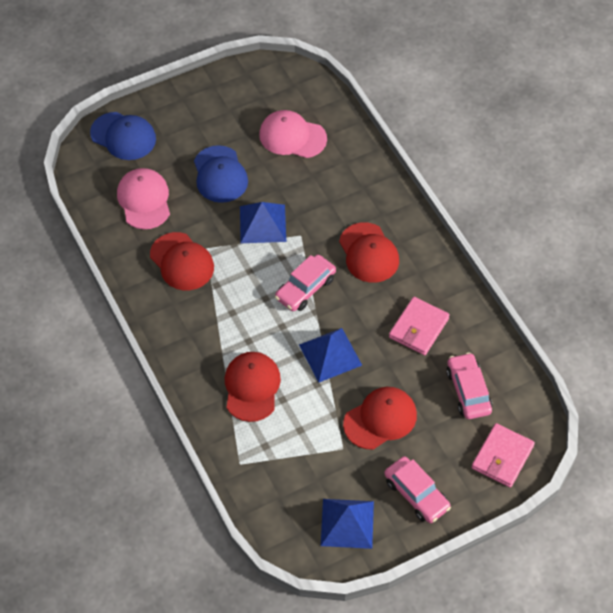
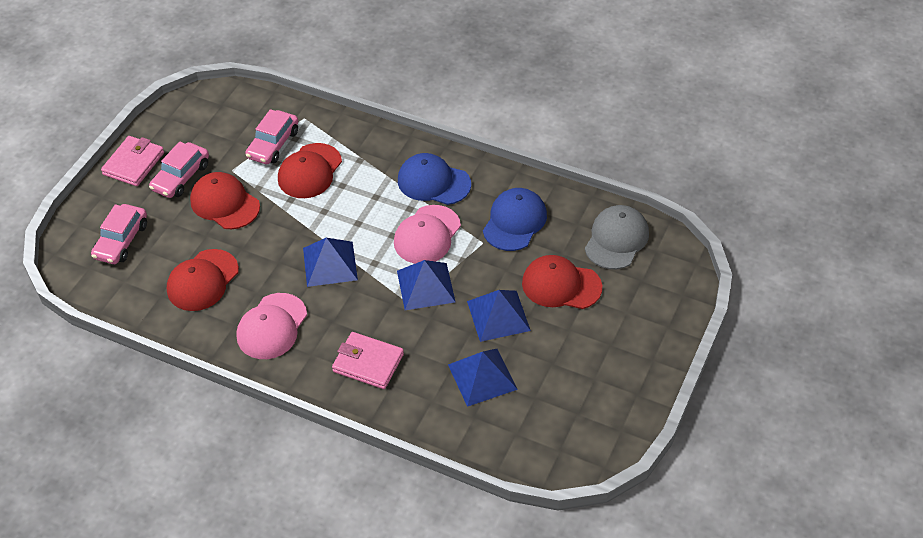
blue pyramid: 3 -> 4
grey cap: 0 -> 1

